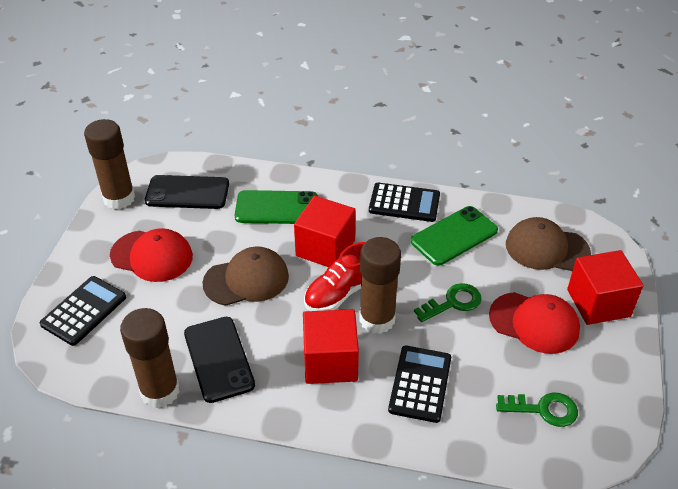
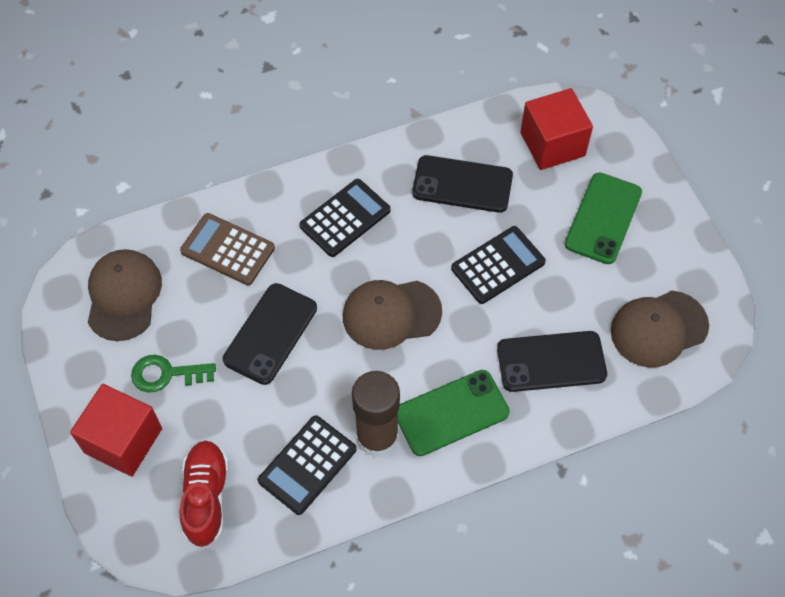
black phone: 2 -> 3
brown calculator: 0 -> 1
brown cap: 2 -> 3
brown glue stick: 3 -> 1
green key: 2 -> 1
red cap: 2 -> 0
red cube: 3 -> 2

